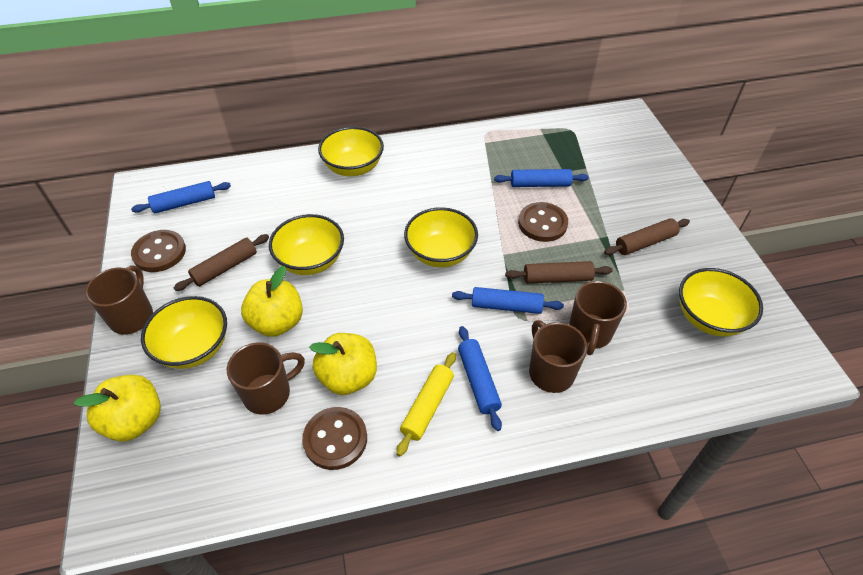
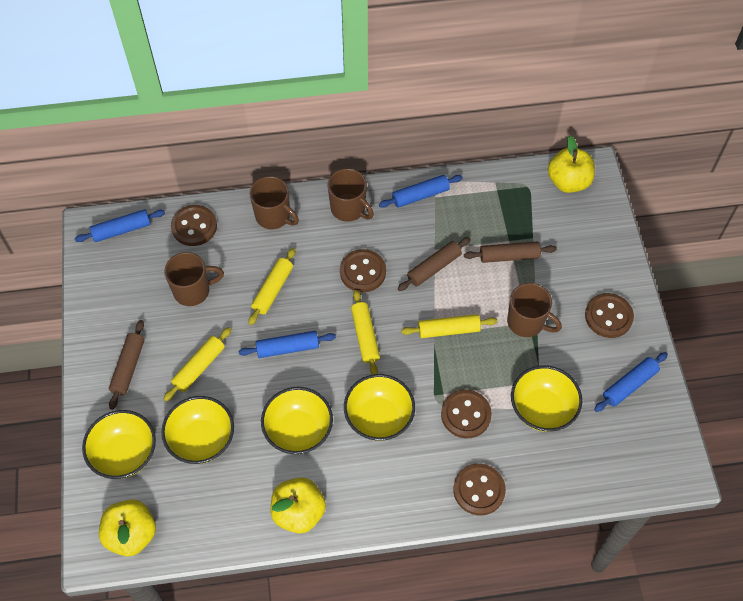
brown button: 3 -> 5
yellow rolling pin: 1 -> 4

